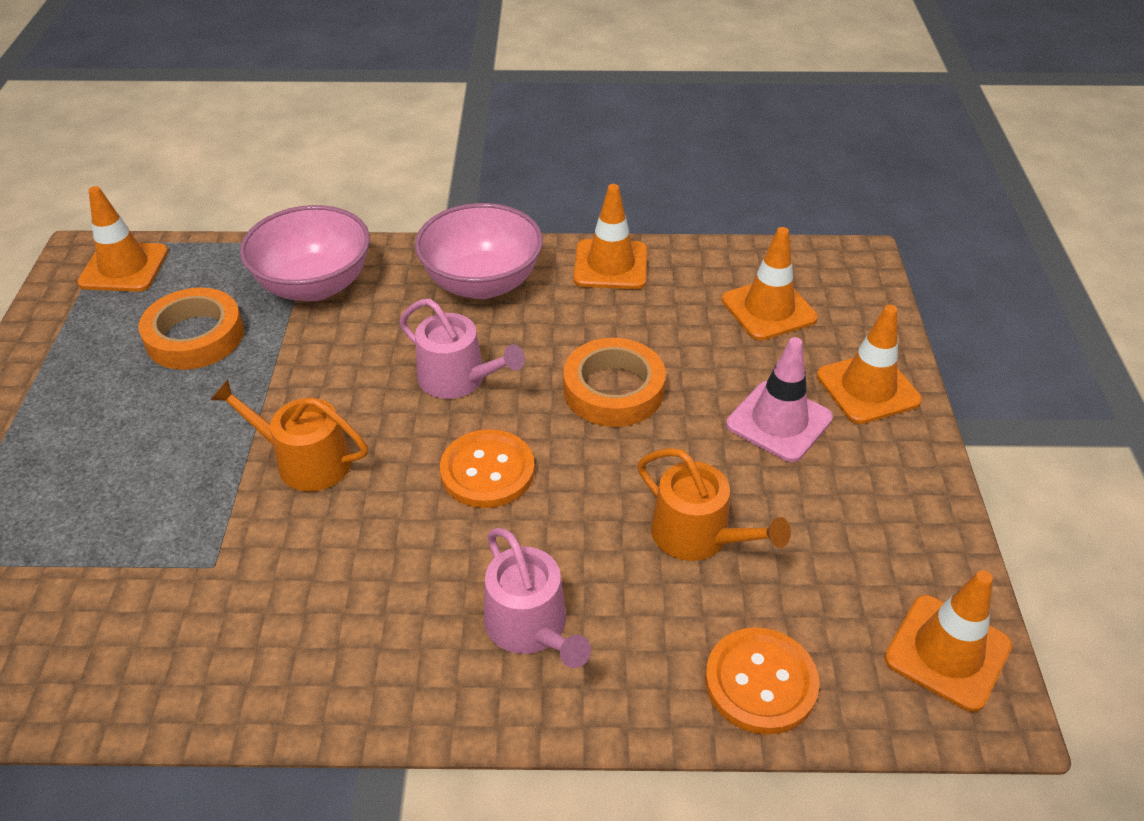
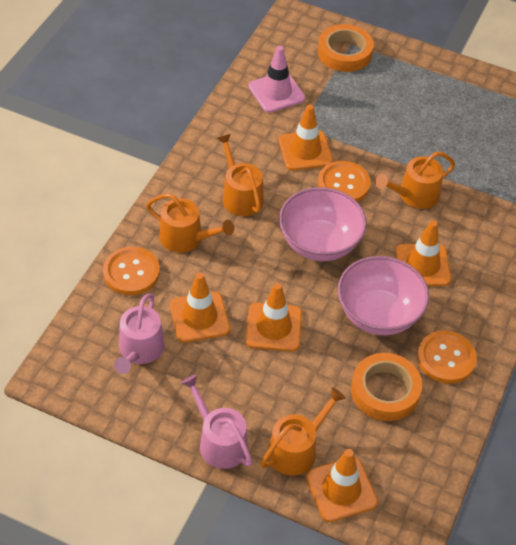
orange button: 2 -> 3
orange watering can: 2 -> 4

